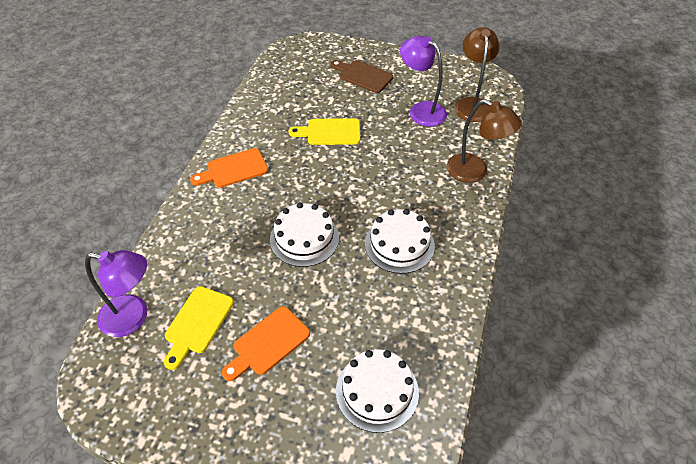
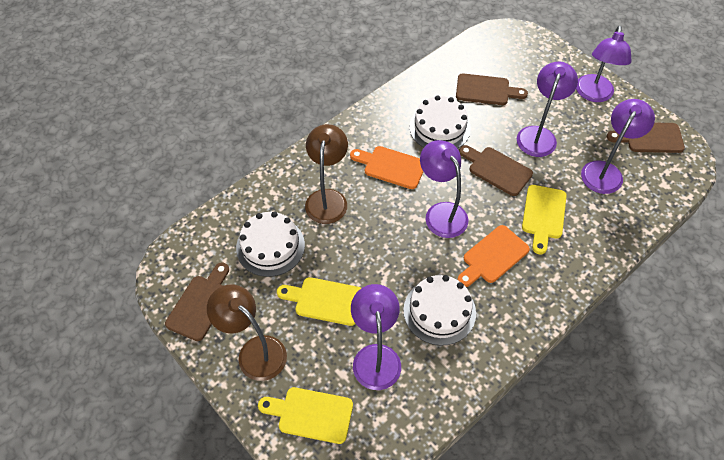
brown cutting board: 1 -> 4
purple lamp: 2 -> 5
yellow cutting board: 2 -> 3

